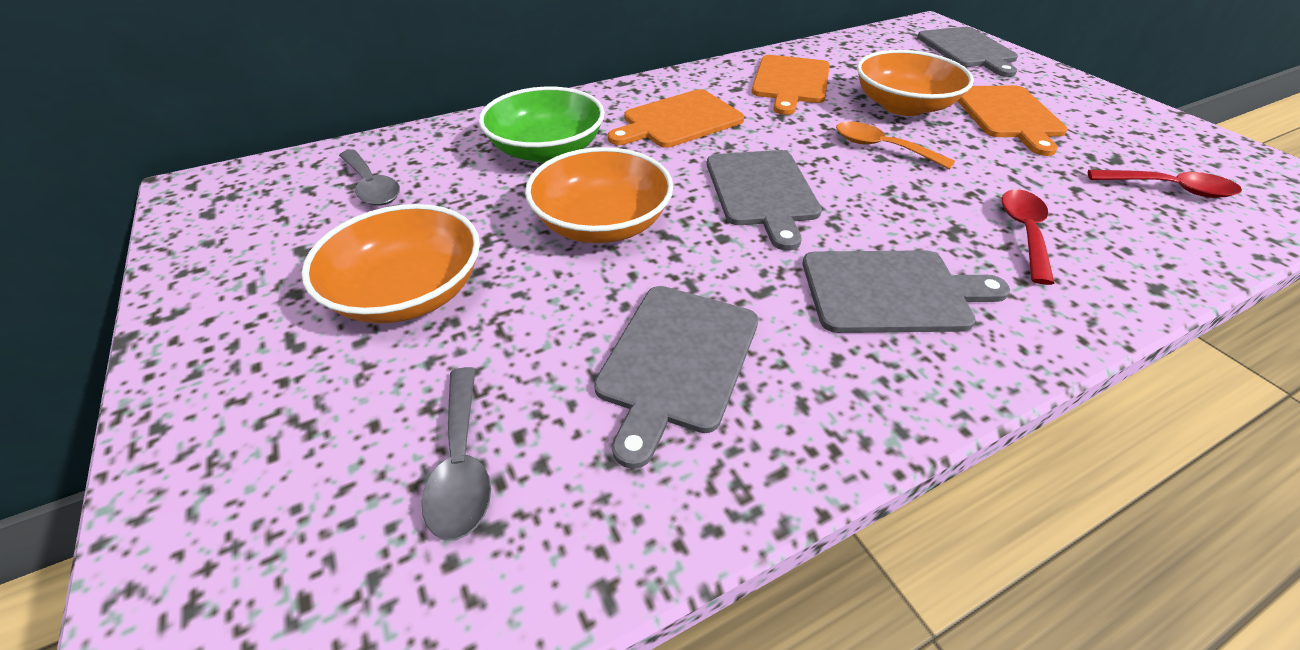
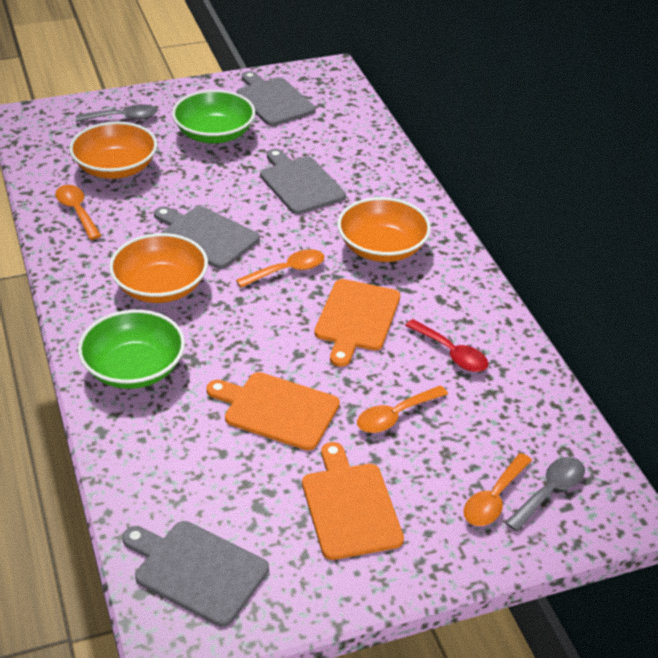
green bowl: 1 -> 2
orange spoon: 1 -> 4
red spoon: 2 -> 1

